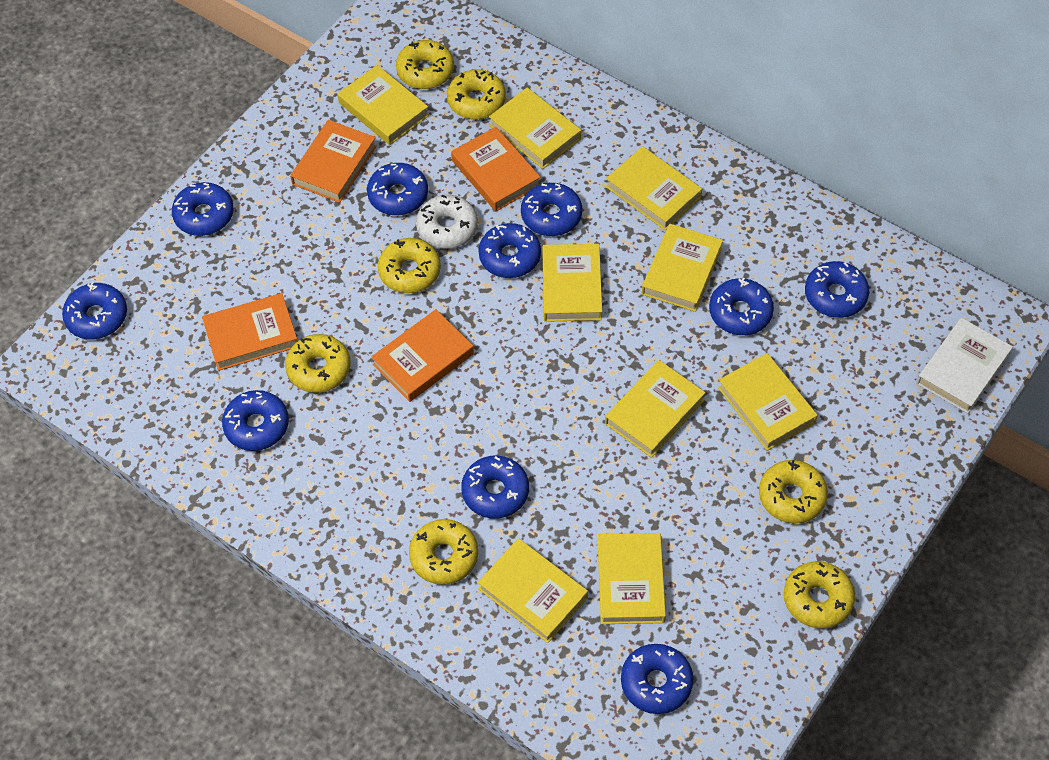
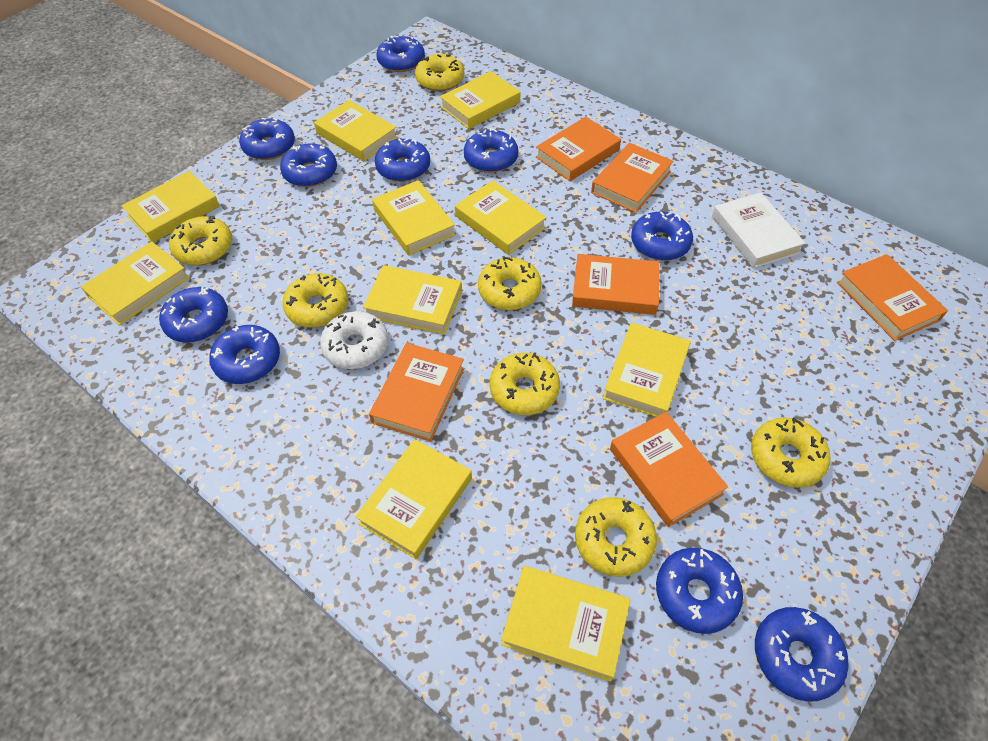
orange book: 4 -> 6
yellow book: 9 -> 10

